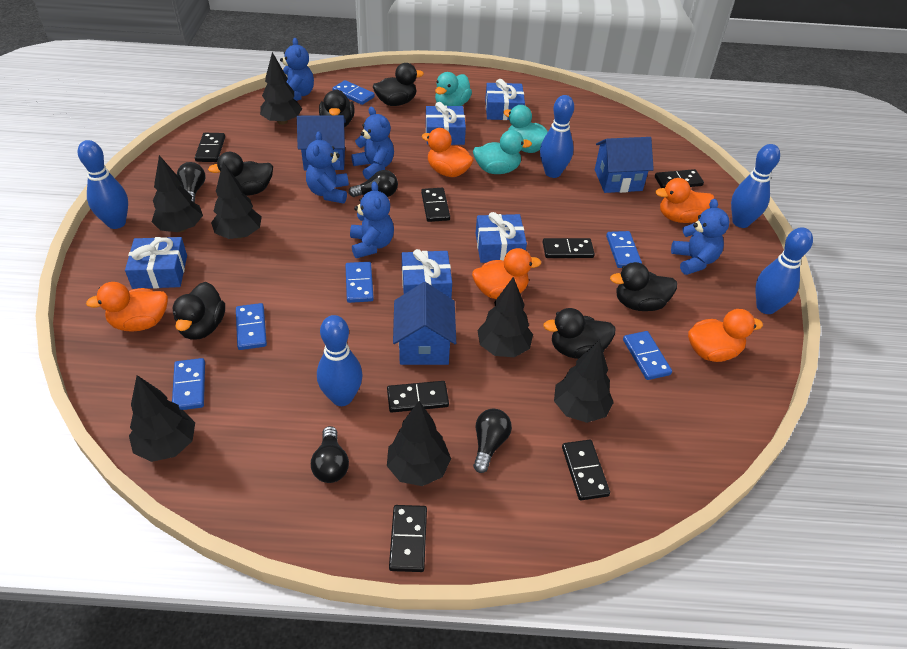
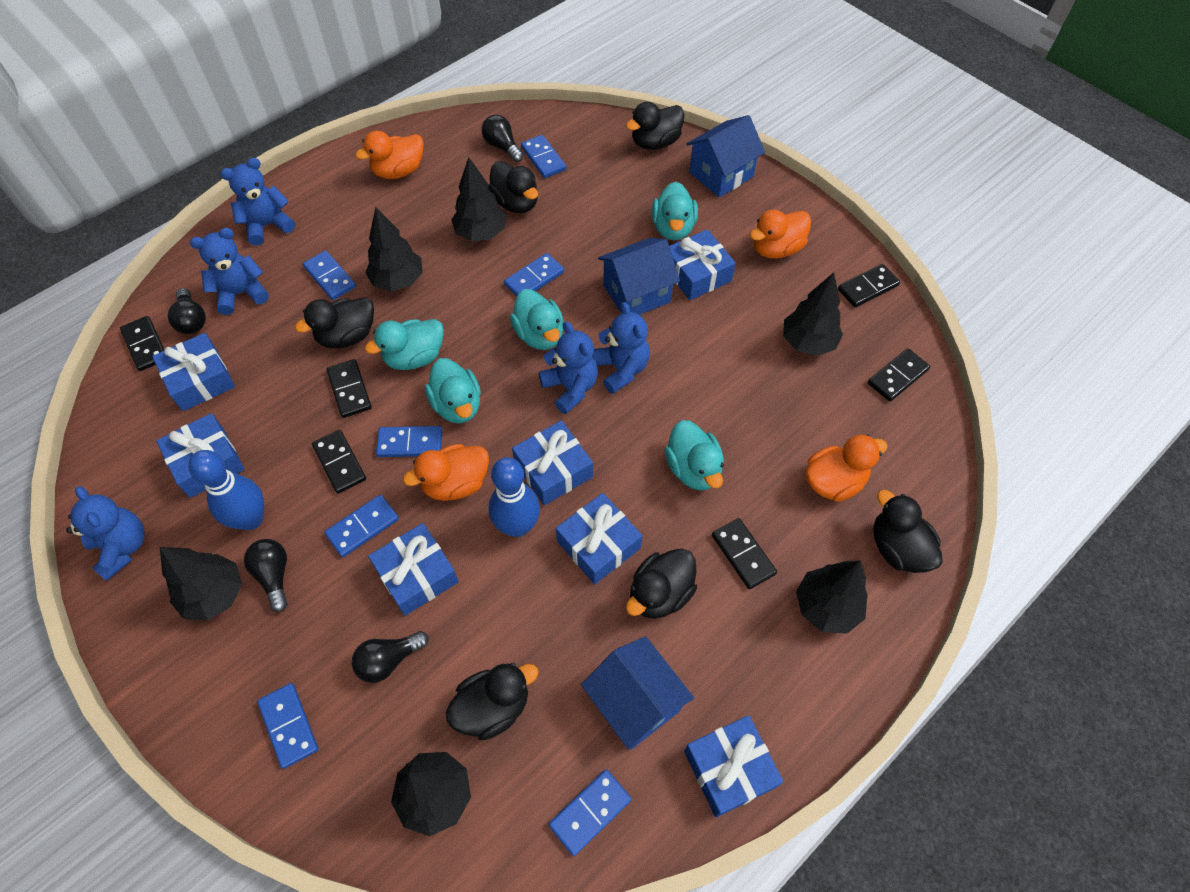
black domino: 7 -> 6
black tree: 7 -> 6
blue bowling pin: 5 -> 2
blue domino: 6 -> 7
blue gift: 5 -> 7
orange duck: 5 -> 4
turquoise duck: 3 -> 5

